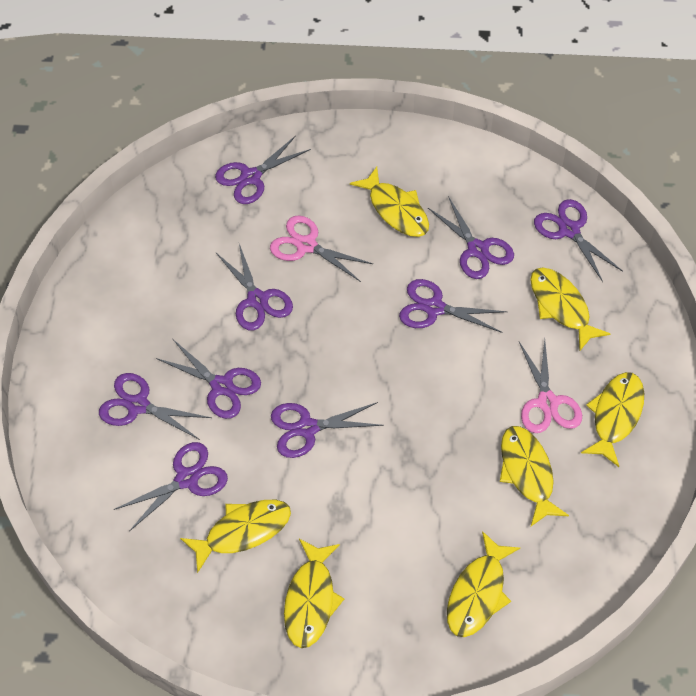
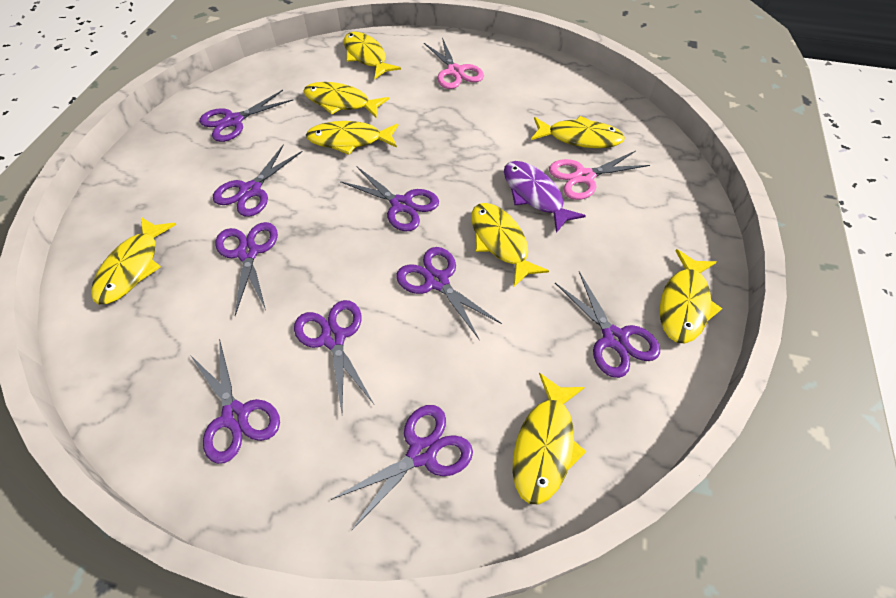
purple fish: 0 -> 1
yellow fish: 7 -> 8

